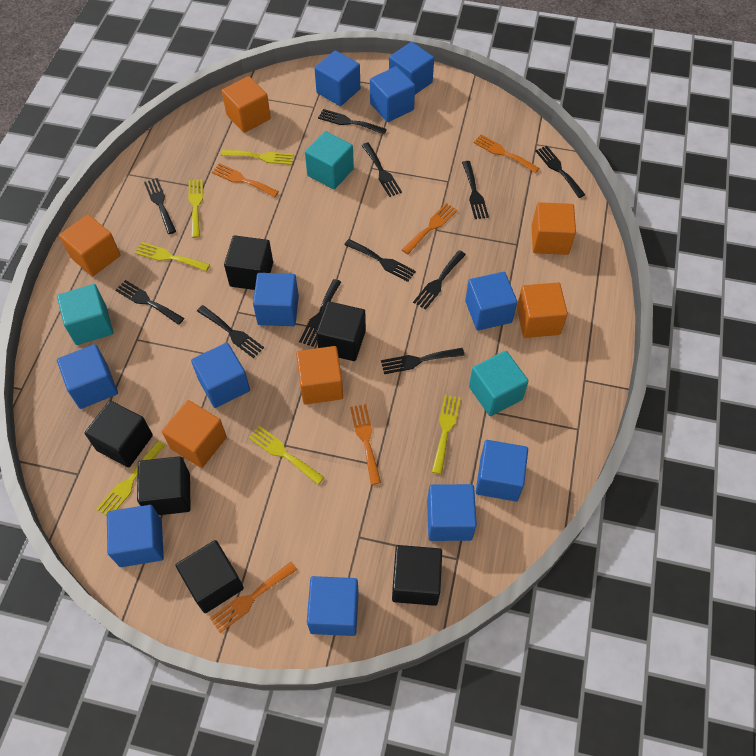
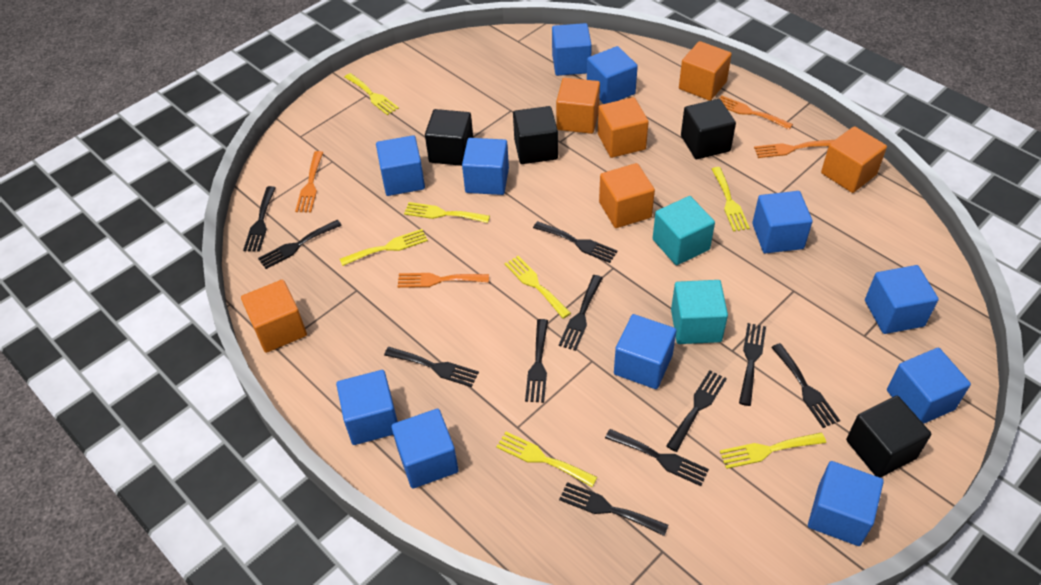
black cube: 6 -> 4
orange fork: 5 -> 4
turquoise cube: 3 -> 2
yellow fork: 6 -> 7

